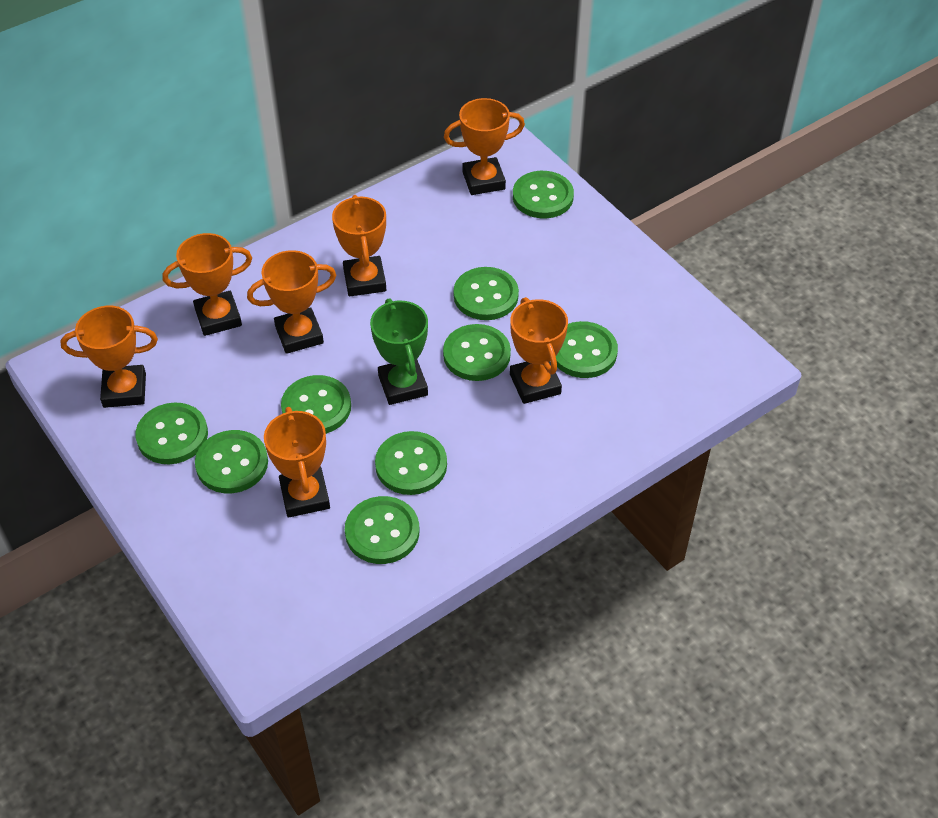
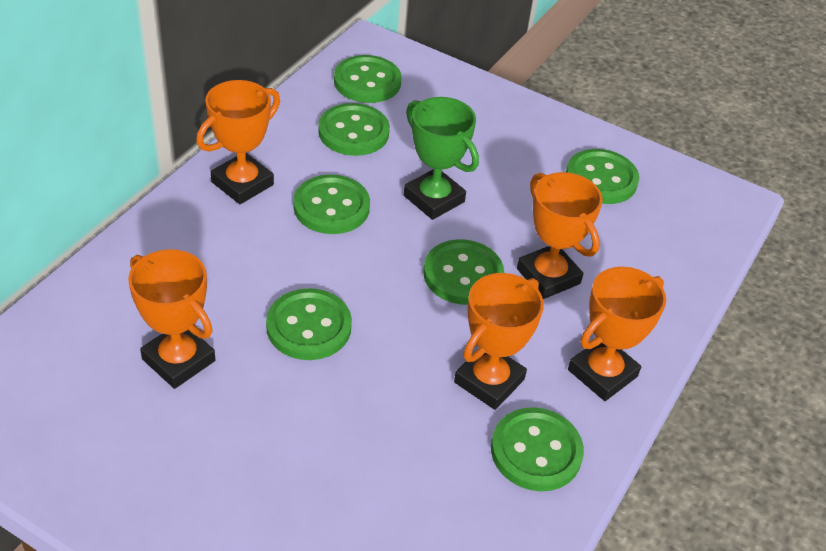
green button: 9 -> 7
orange trophy: 7 -> 5

